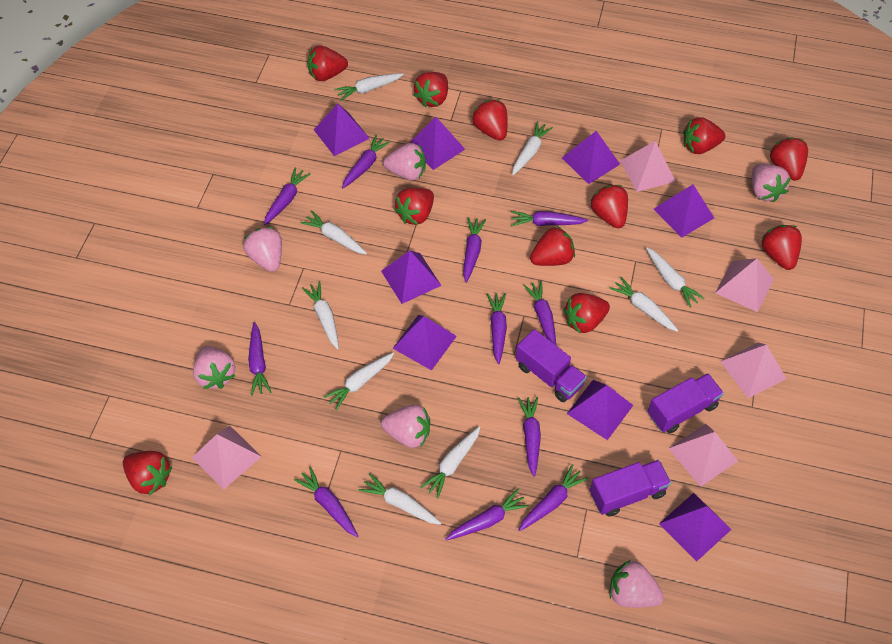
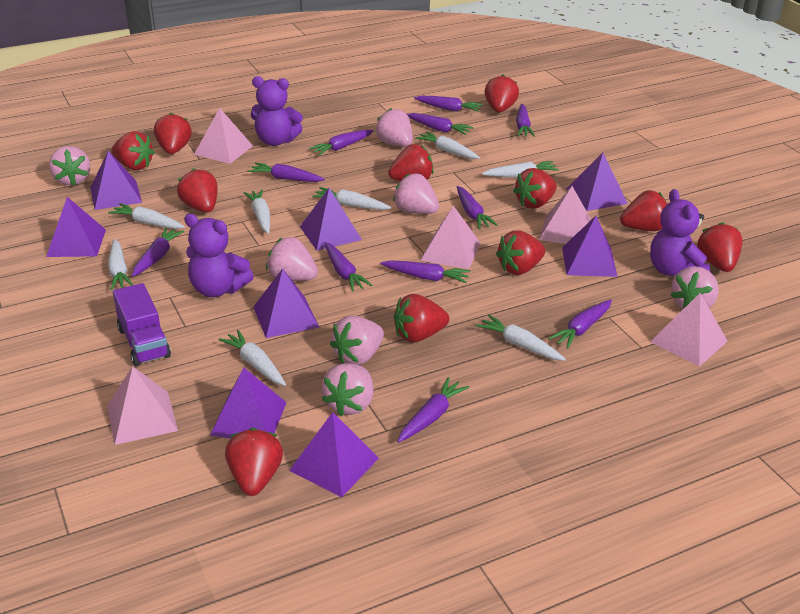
pink strawberry: 6 -> 7
purple teddy bear: 0 -> 3
purple truck: 3 -> 1
white carrot: 9 -> 8

